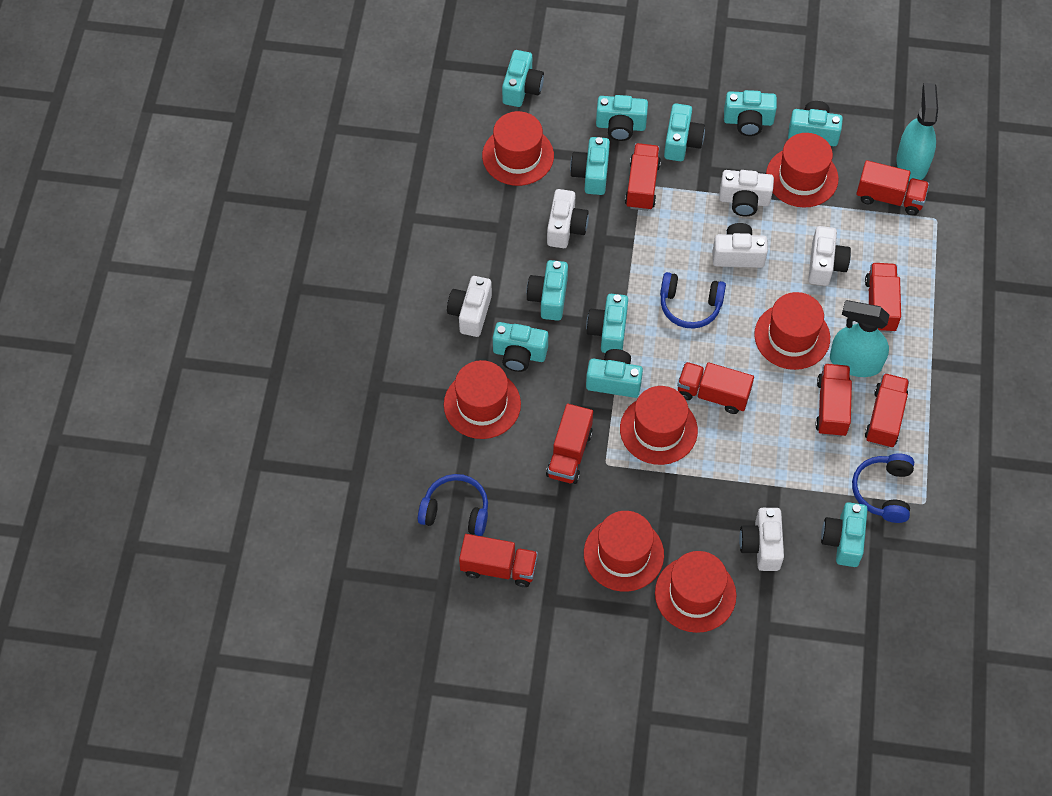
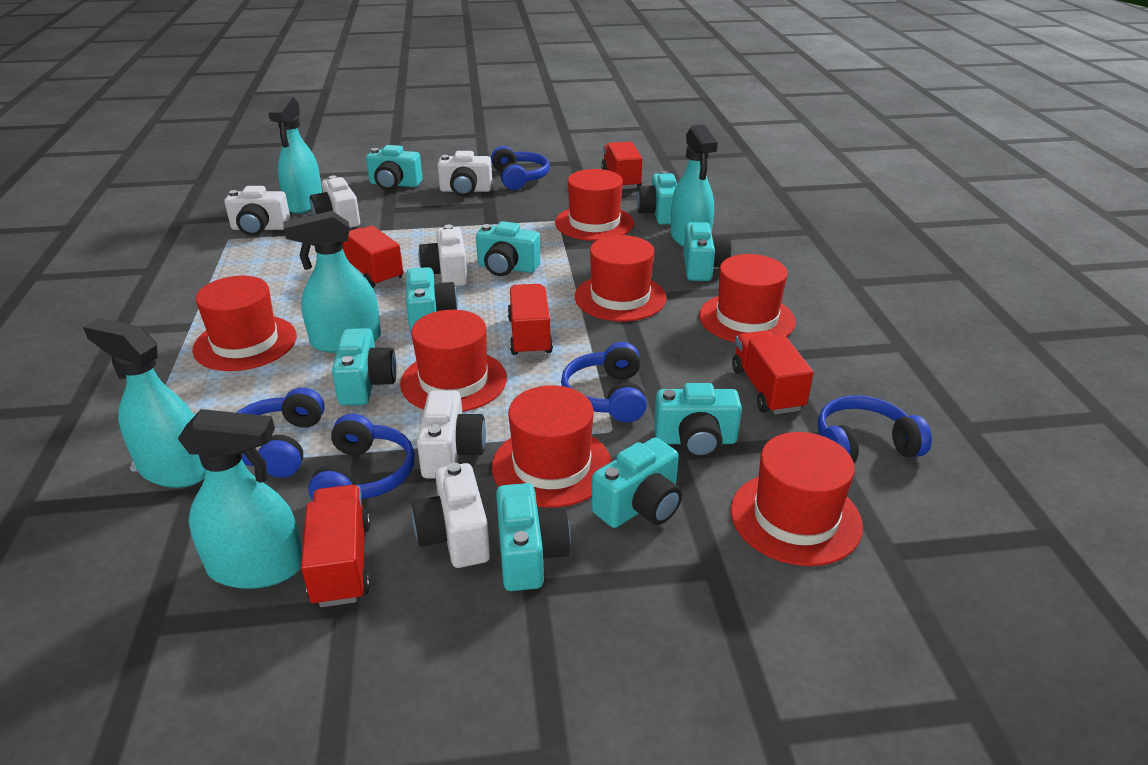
blue headphones: 3 -> 5
red truck: 8 -> 5
turquoise camera: 11 -> 9
turquoise spray bottle: 2 -> 5

